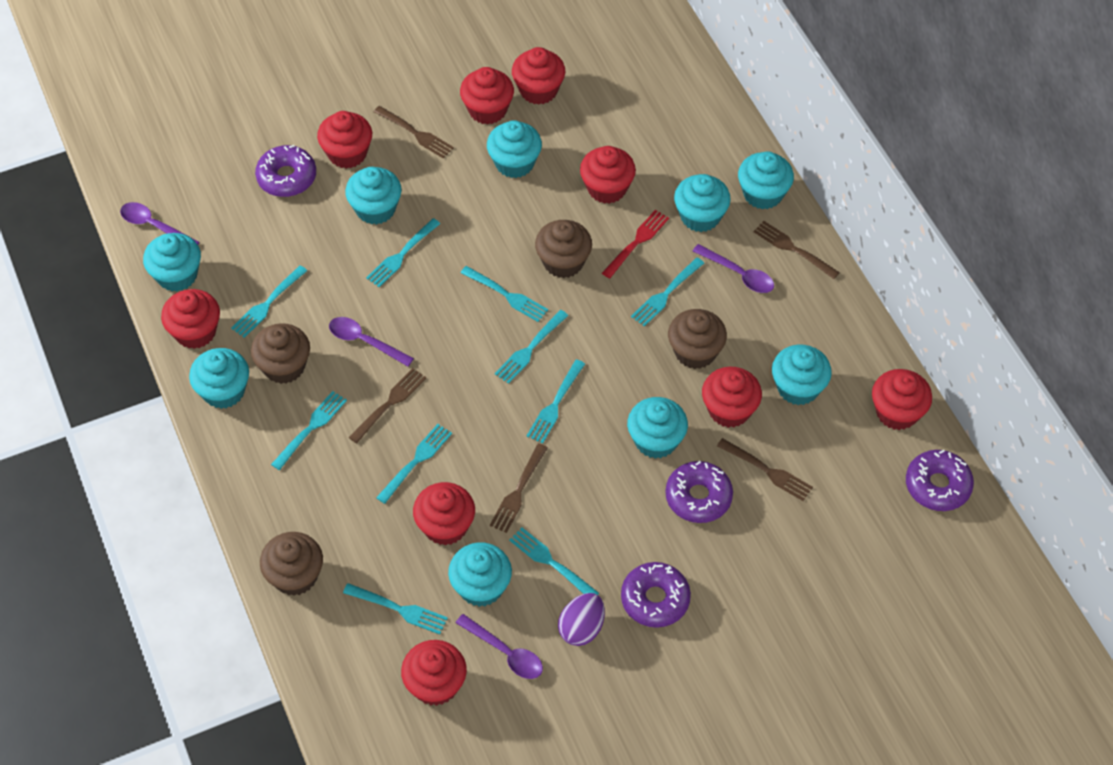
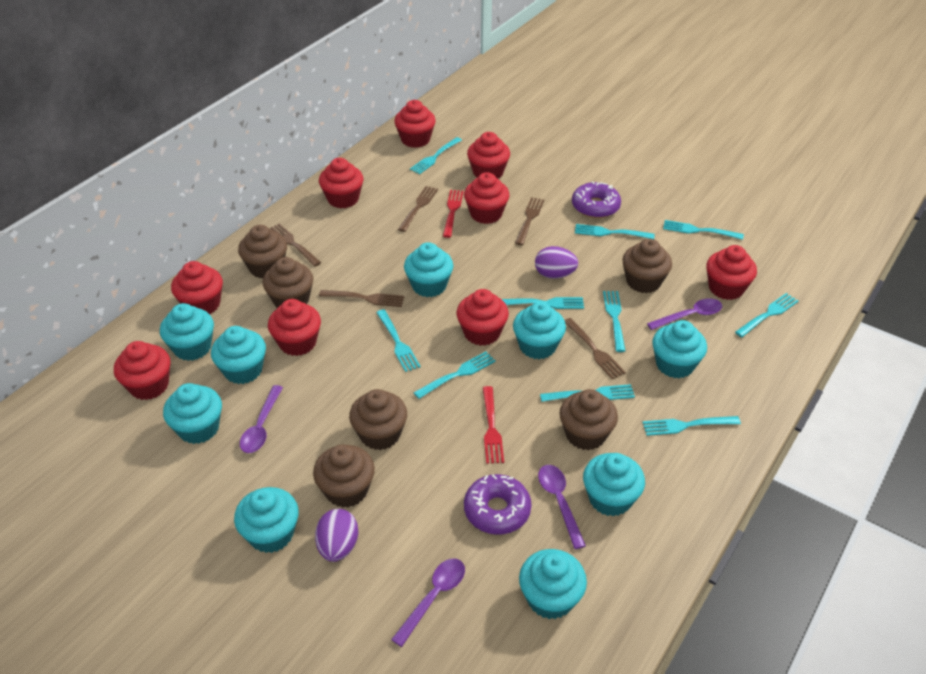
brown cupcake: 4 -> 6
purple donut: 4 -> 2
purple egg: 1 -> 2
red fork: 1 -> 2

